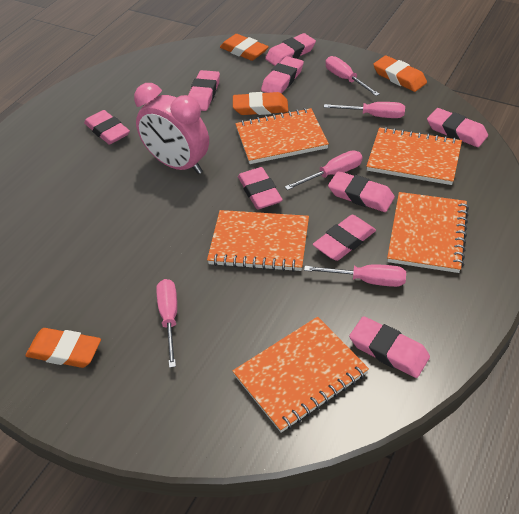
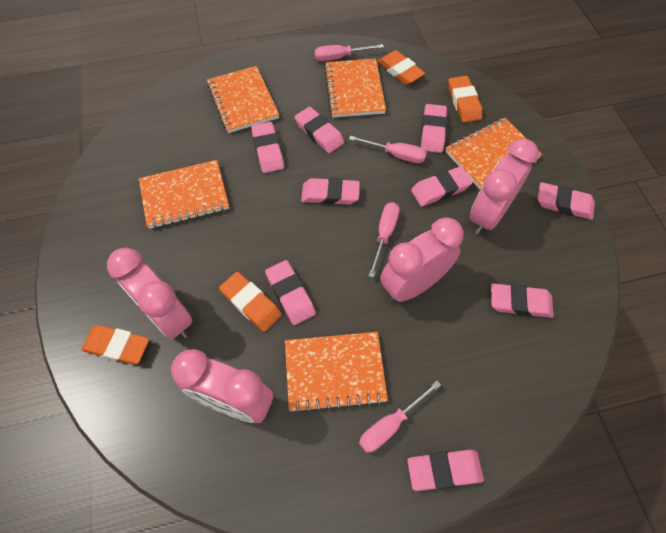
pink clock: 1 -> 4
pink screwdriver: 5 -> 4

